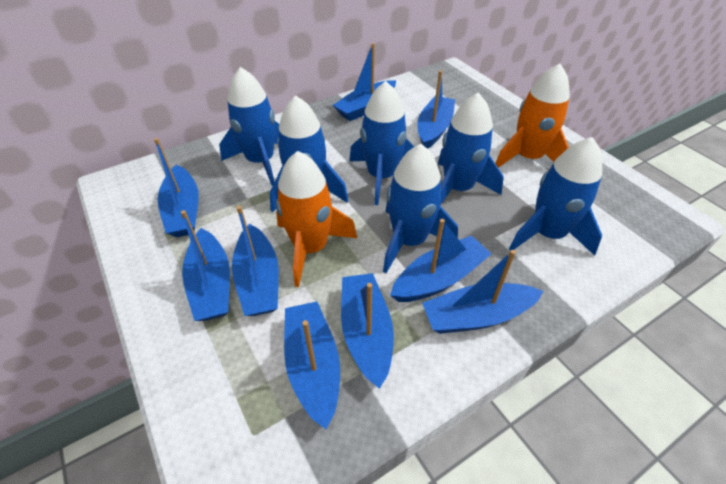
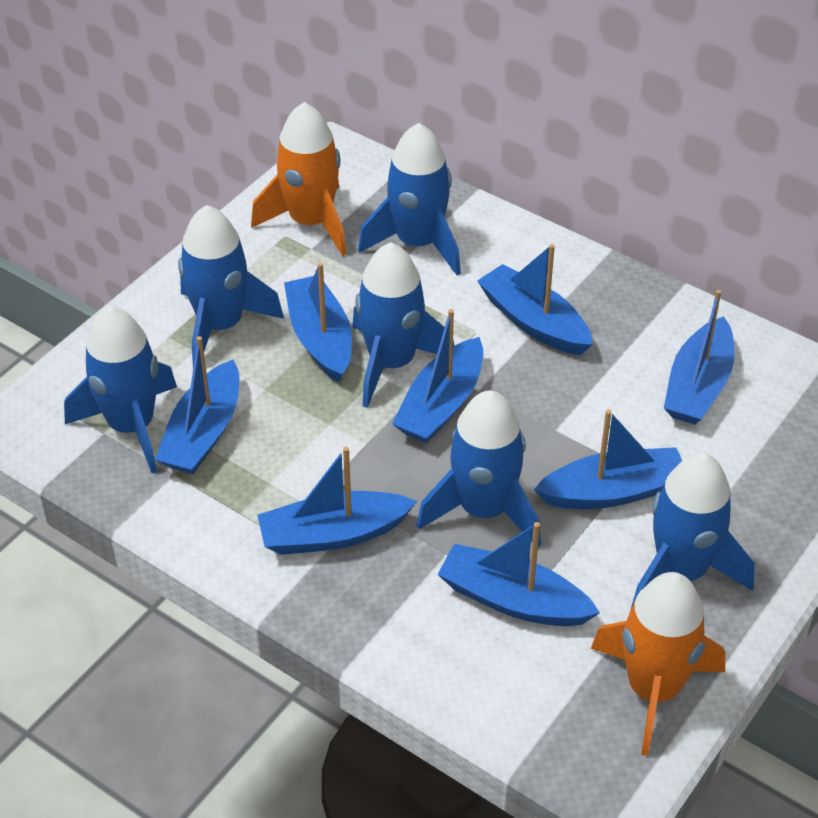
blue boat: 9 -> 8

